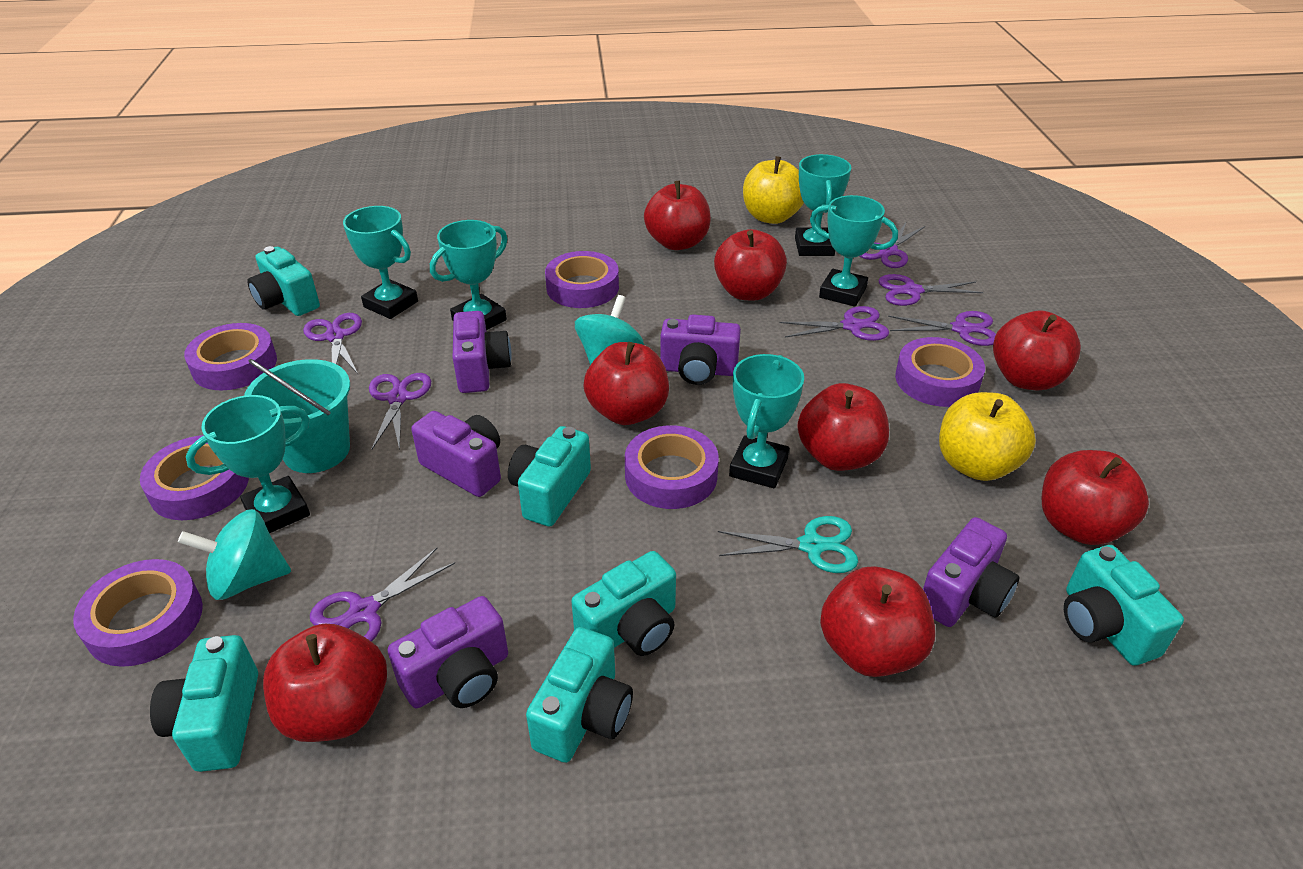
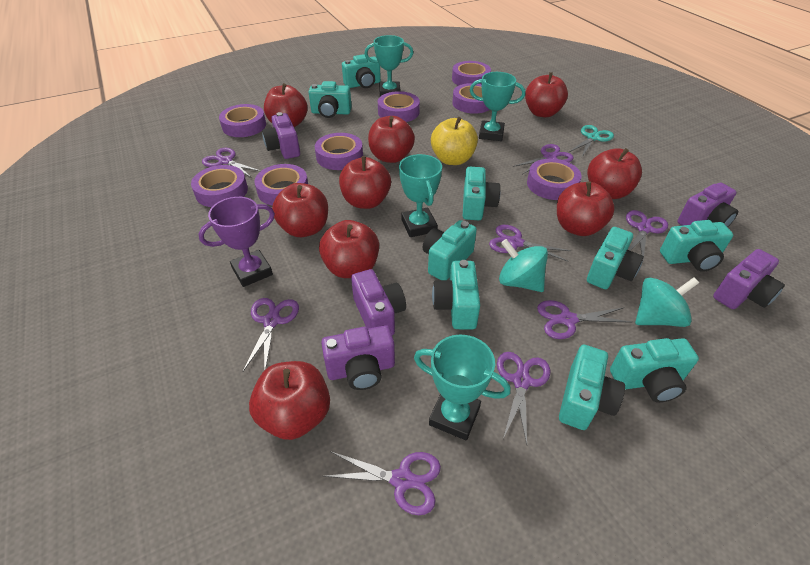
purple scissors: 7 -> 8
purple tape: 6 -> 8
purple trophy: 0 -> 1
red apple: 8 -> 9
turquoise bucket: 1 -> 0
turquoise camera: 6 -> 9
turquoise trophy: 6 -> 4
yellow apple: 2 -> 1

